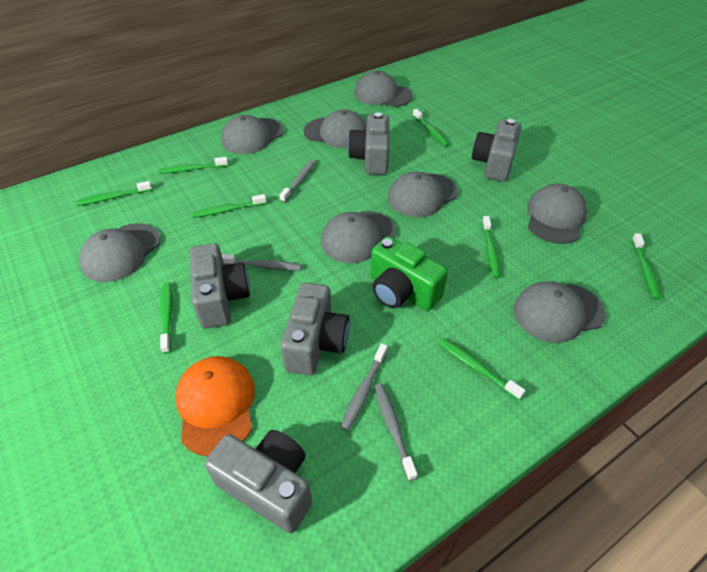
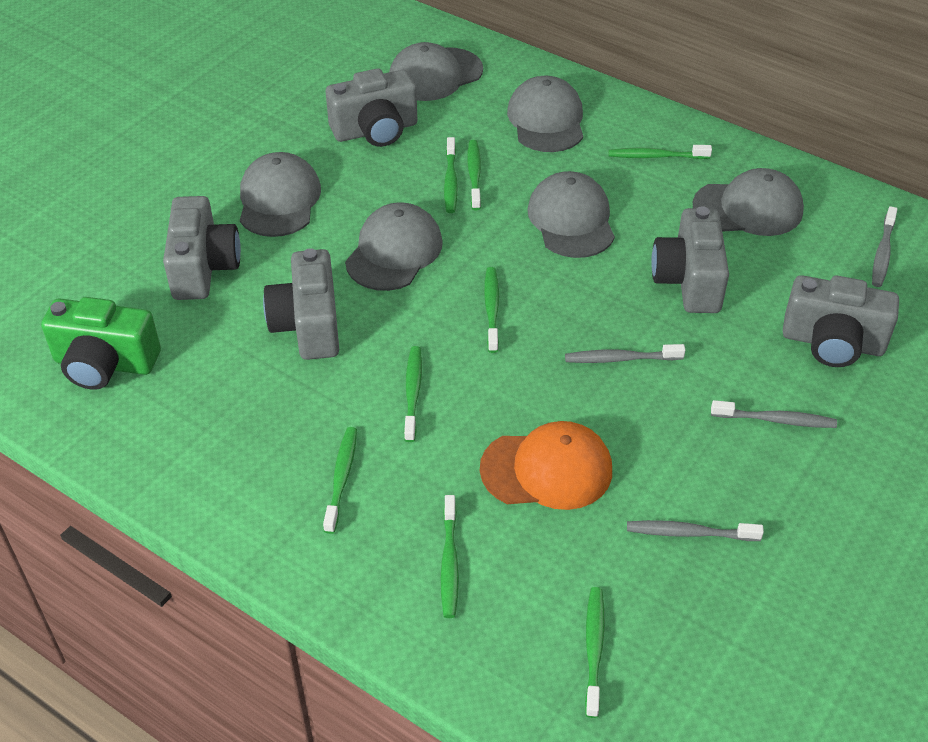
grey cap: 8 -> 6

